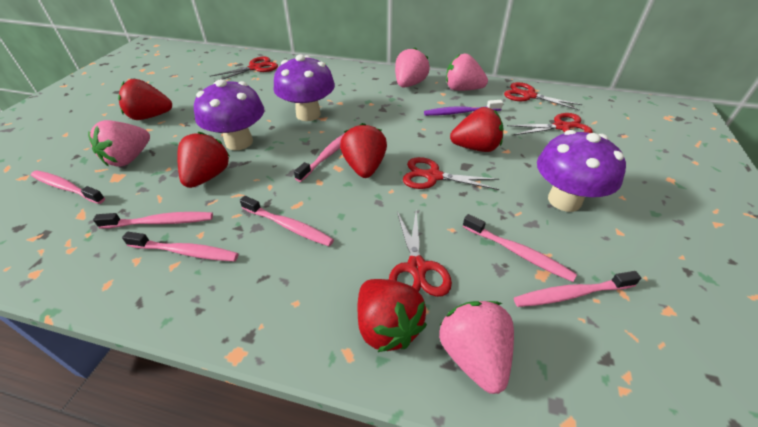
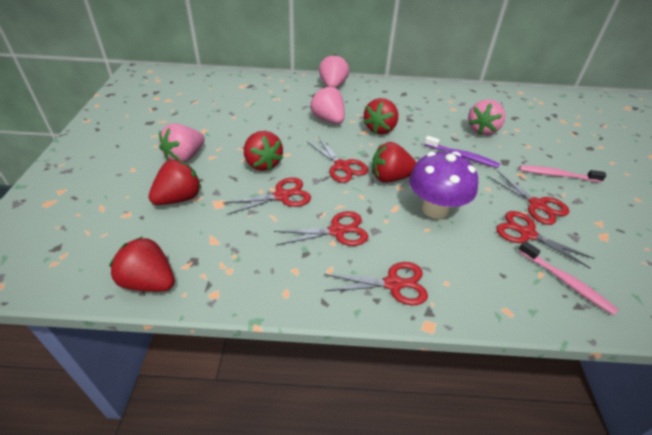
pink toothbrush: 7 -> 2
purple mushroom: 3 -> 1
red scissors: 5 -> 6

